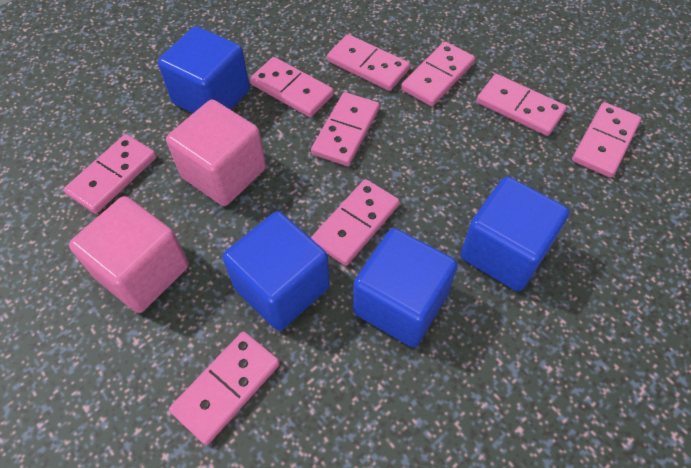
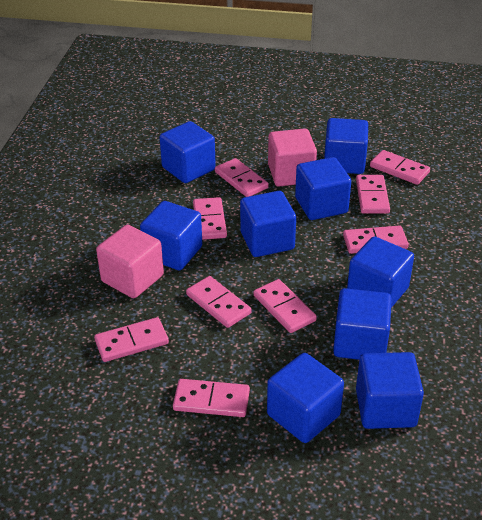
blue cube: 4 -> 9

